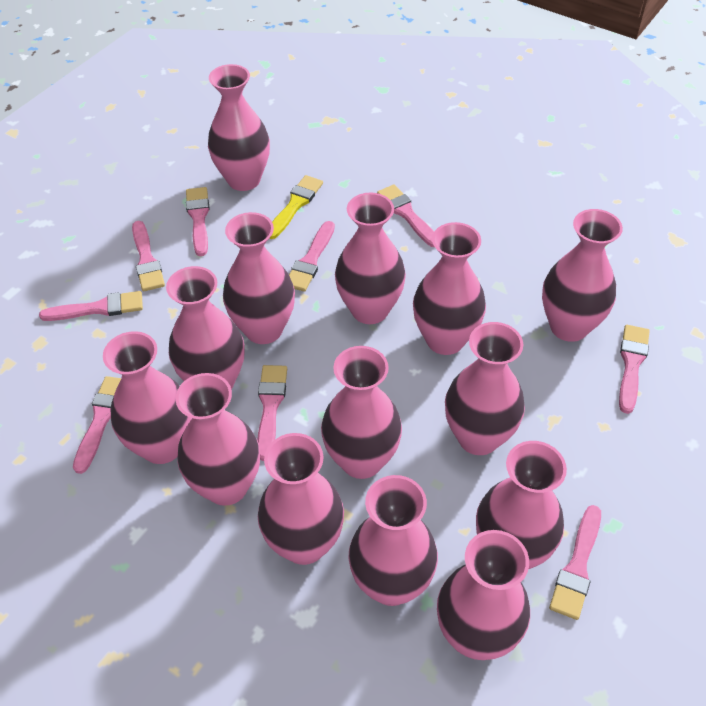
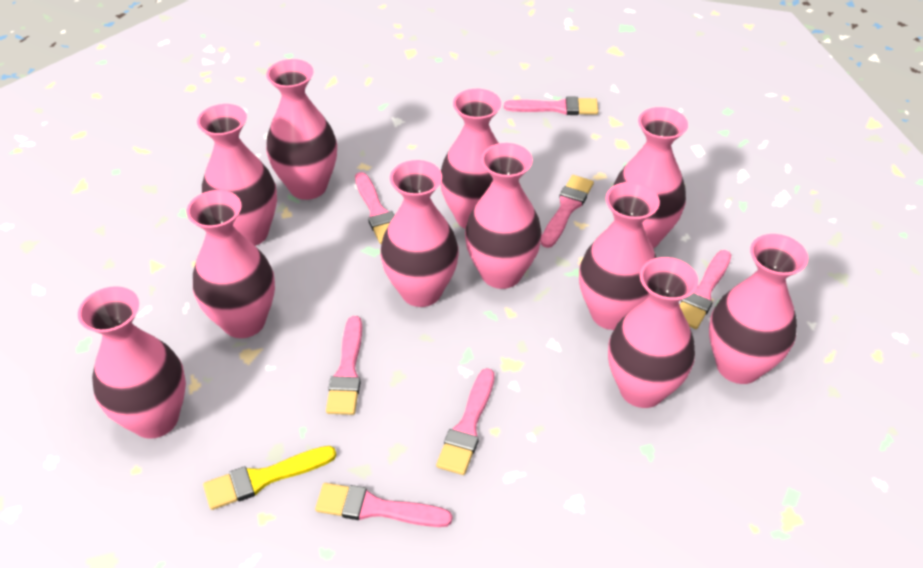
pink brush: 9 -> 7
pink vase: 14 -> 11

